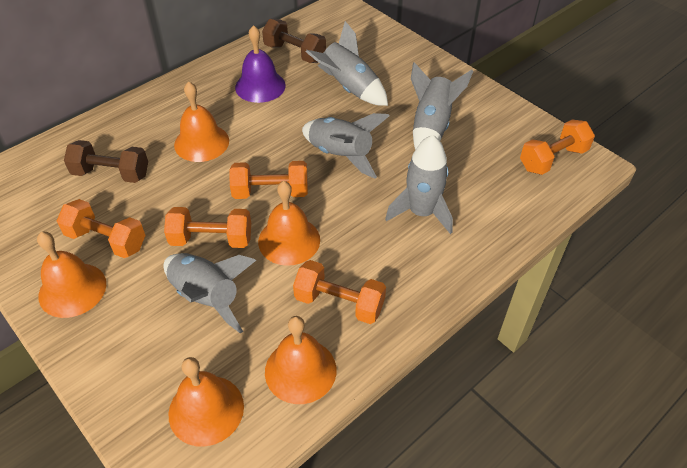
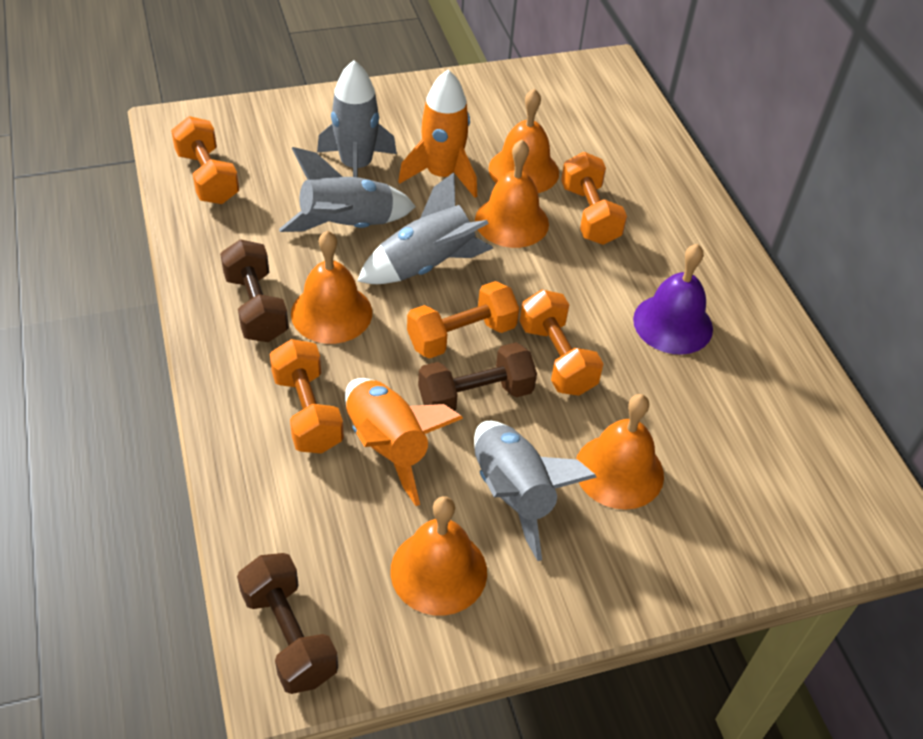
brown dumbbell: 2 -> 3
grey rocket: 5 -> 4
orange rocket: 0 -> 2

